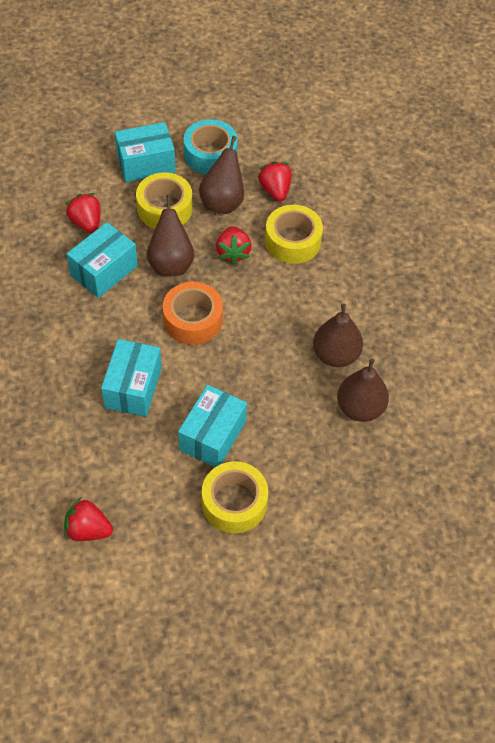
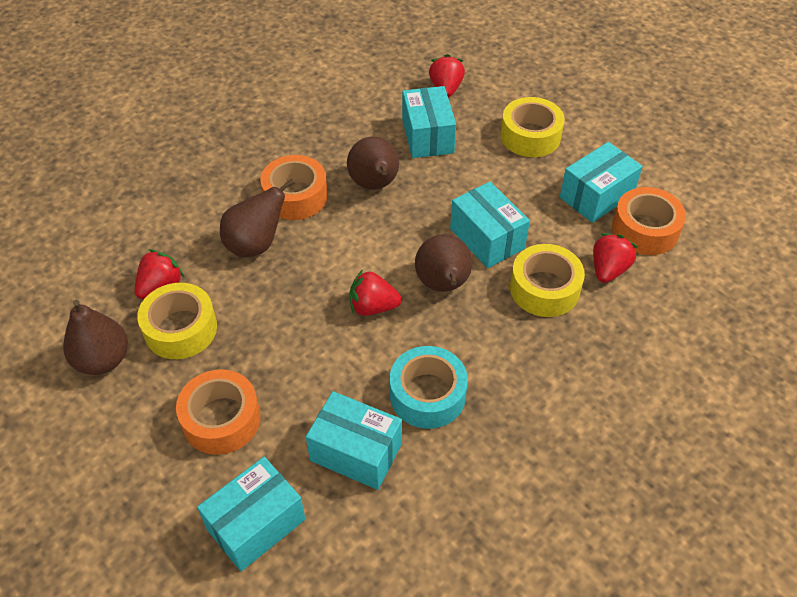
orange tape: 1 -> 3
turquoise box: 4 -> 5

